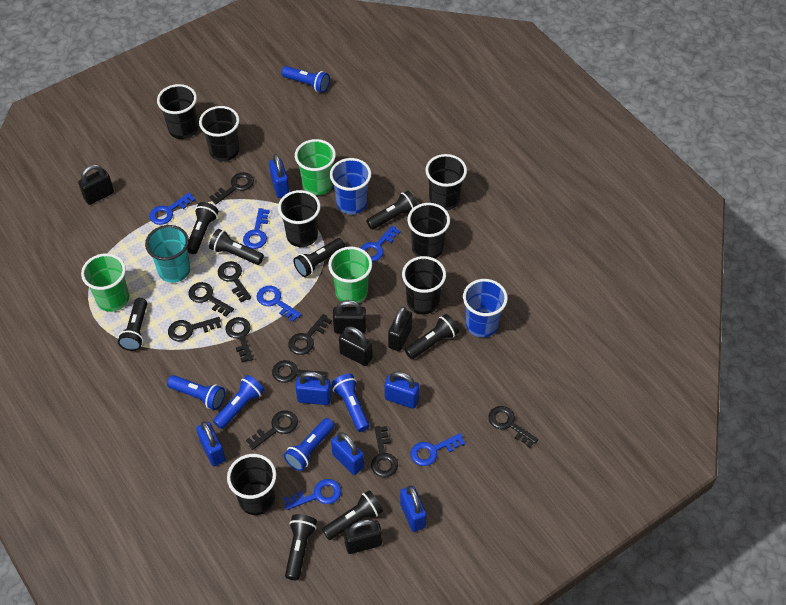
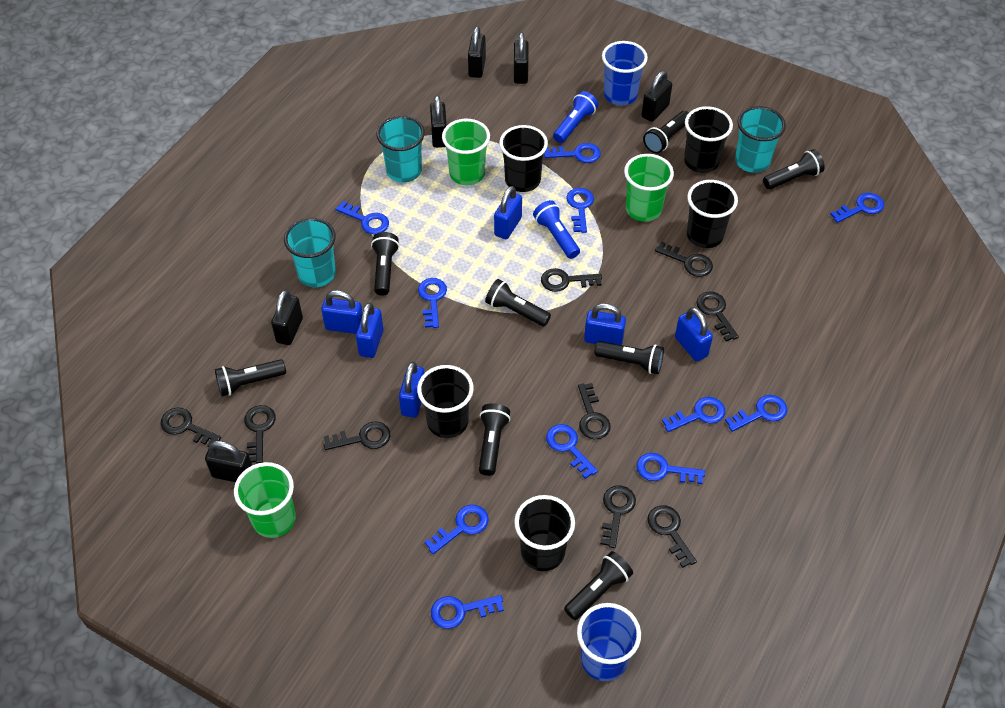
black cup: 7 -> 5
black key: 10 -> 9
black padlock: 5 -> 6
blue flashlight: 5 -> 2
blue key: 6 -> 11
turquoise cup: 1 -> 3

